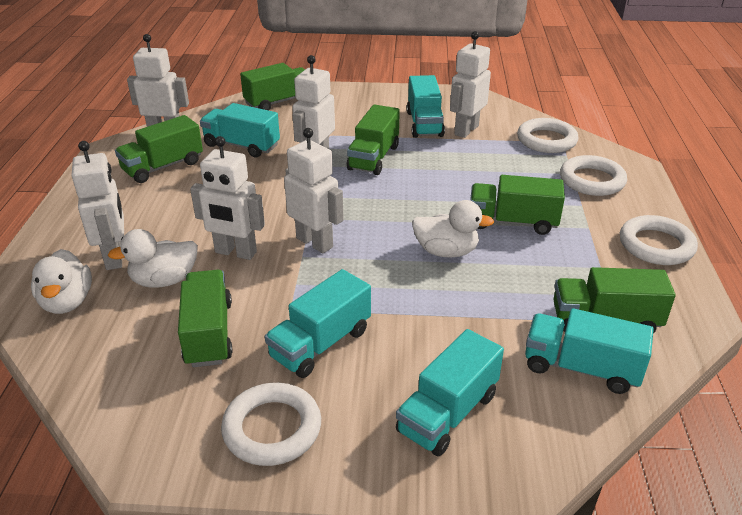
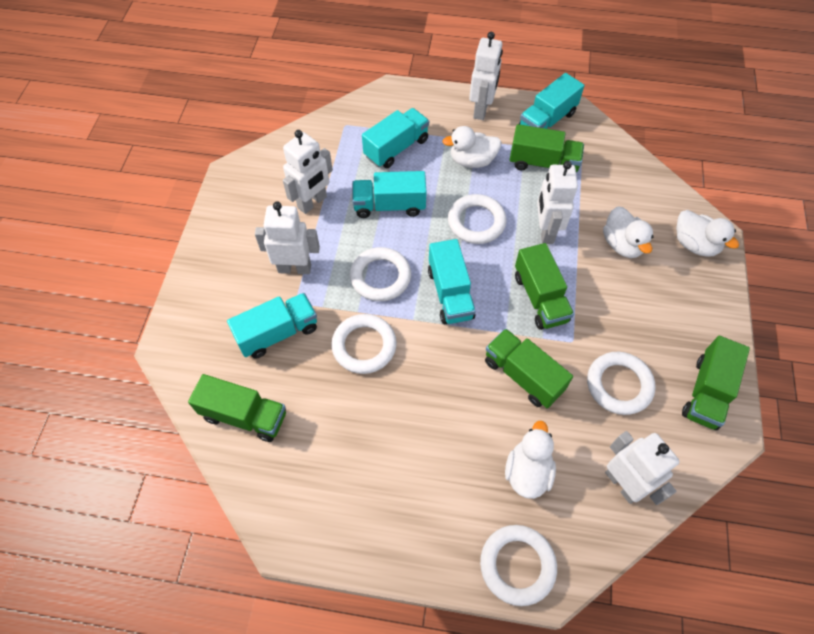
green truck: 6 -> 5
white duck: 3 -> 4
white ring: 4 -> 5
white robot: 6 -> 5

